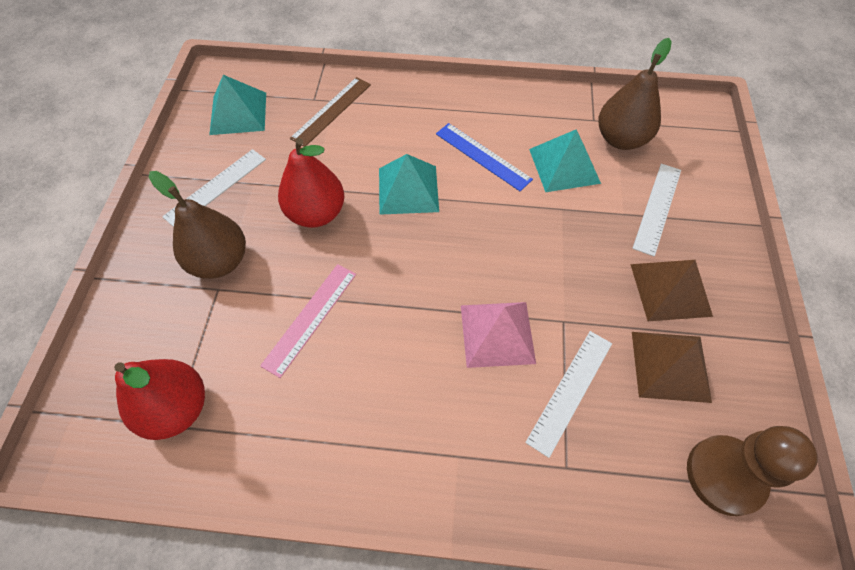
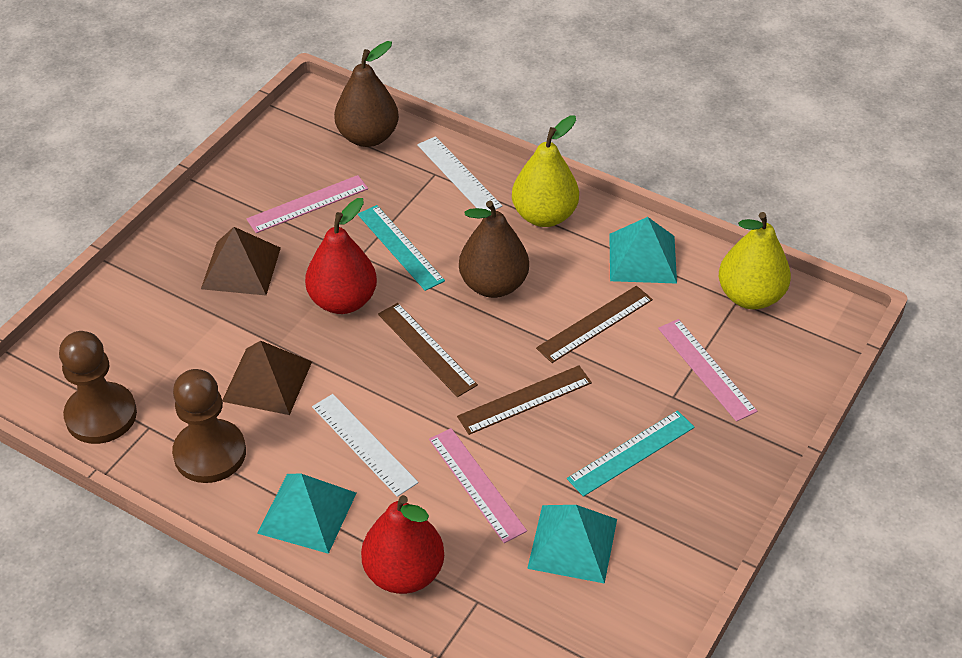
blue ruler: 1 -> 0
brown pawn: 1 -> 2
brown ruler: 1 -> 3
pink pyramid: 1 -> 0
pink ruler: 1 -> 3
turquoise ruler: 0 -> 2
white ruler: 3 -> 2
yellow pear: 0 -> 2

